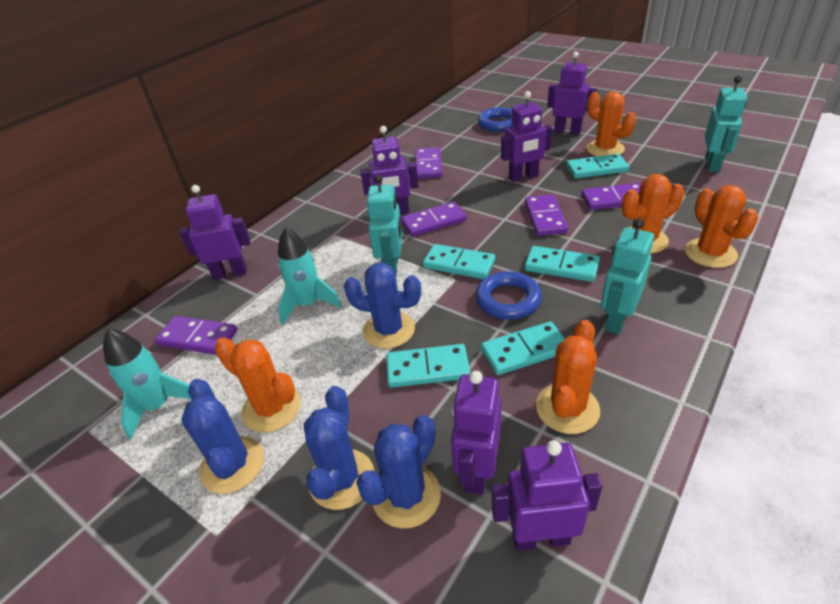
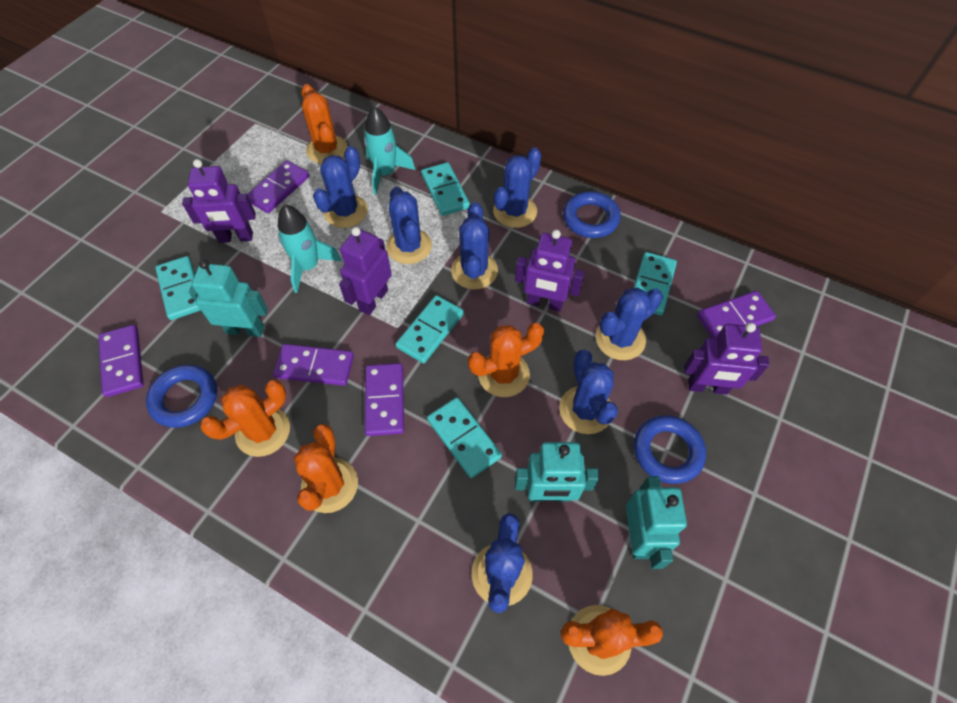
blue cactus: 4 -> 7
blue ring: 2 -> 3
purple robot: 6 -> 4

